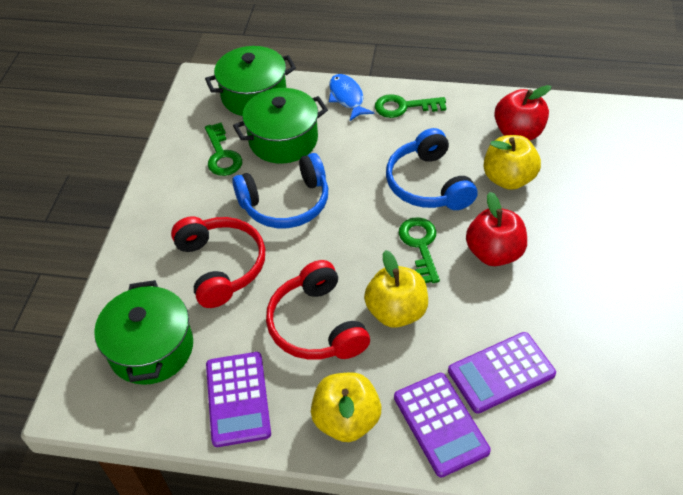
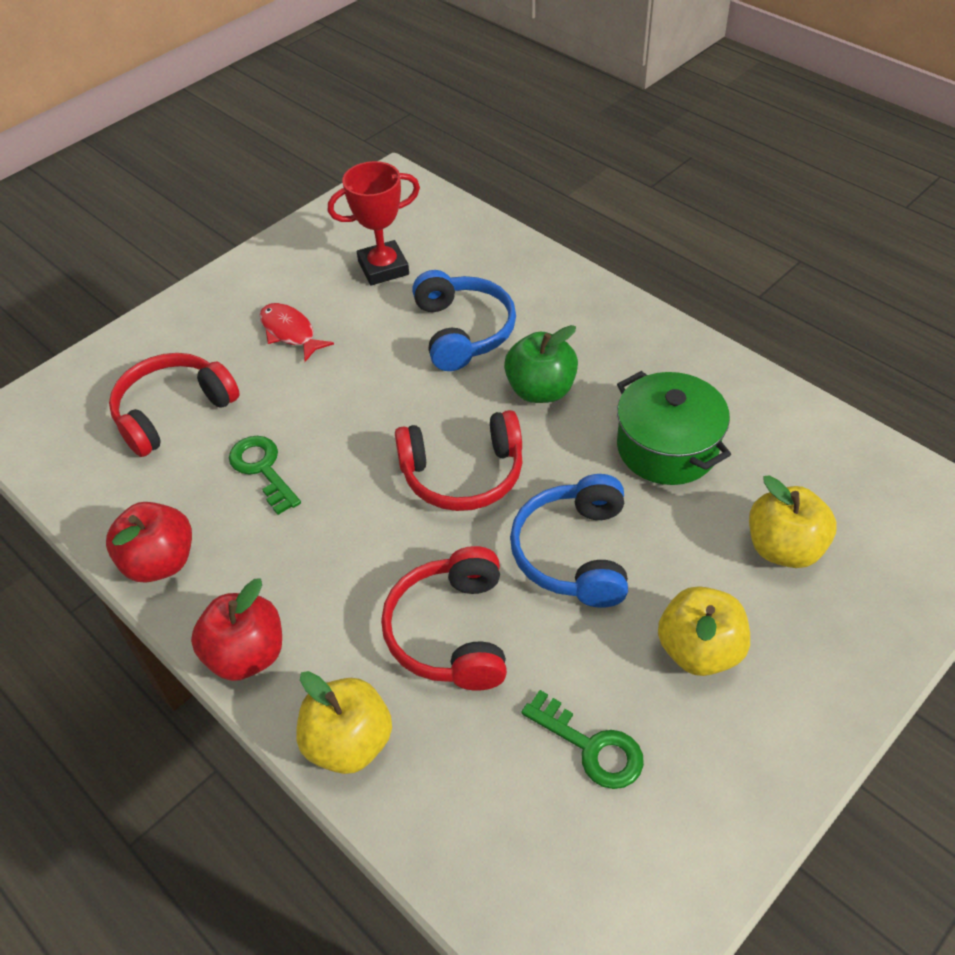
blue fish: 1 -> 0
green apple: 0 -> 1
green key: 3 -> 2
green pot: 3 -> 1
purple calculator: 3 -> 0
red fish: 0 -> 1
red headphones: 2 -> 3
red trophy: 0 -> 1

